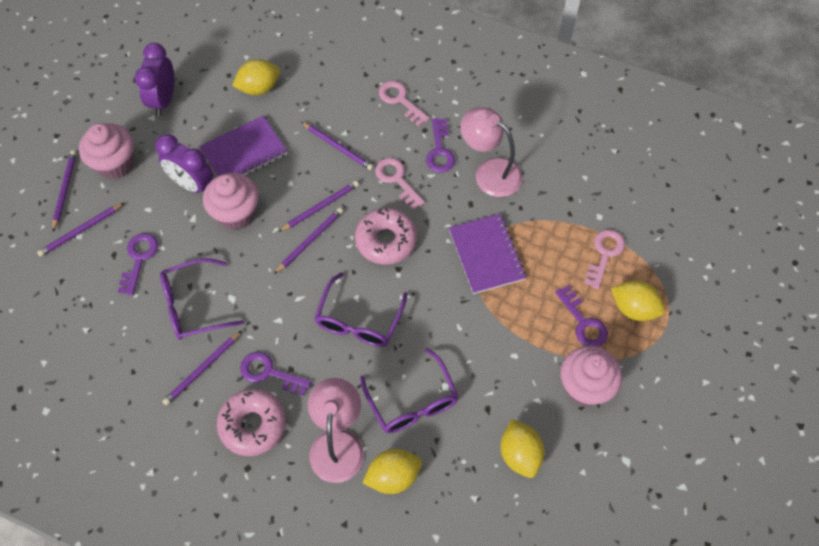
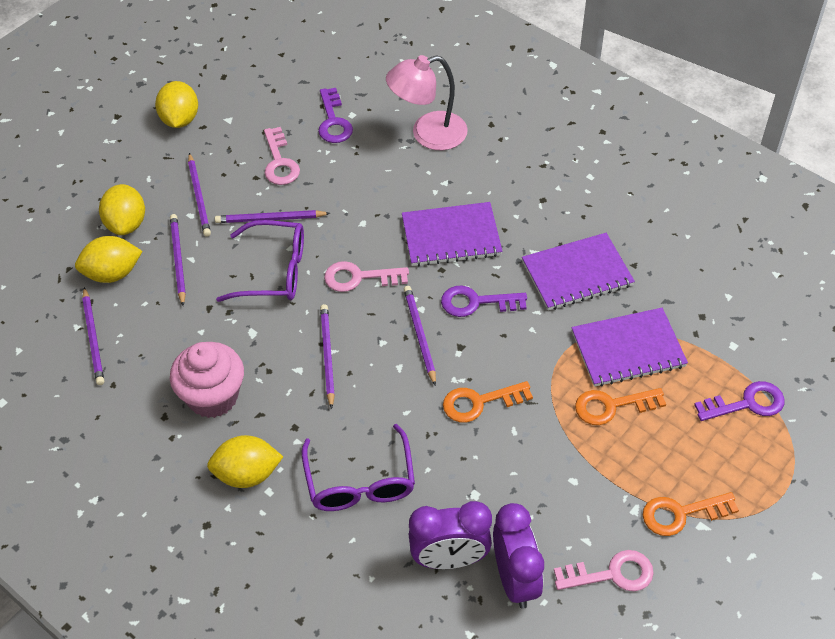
orange key: 0 -> 3
pink cupcake: 3 -> 1
pink donut: 2 -> 0
pink lamp: 2 -> 1
purple glasses: 3 -> 2
purple key: 4 -> 3
purple notebook: 2 -> 3

